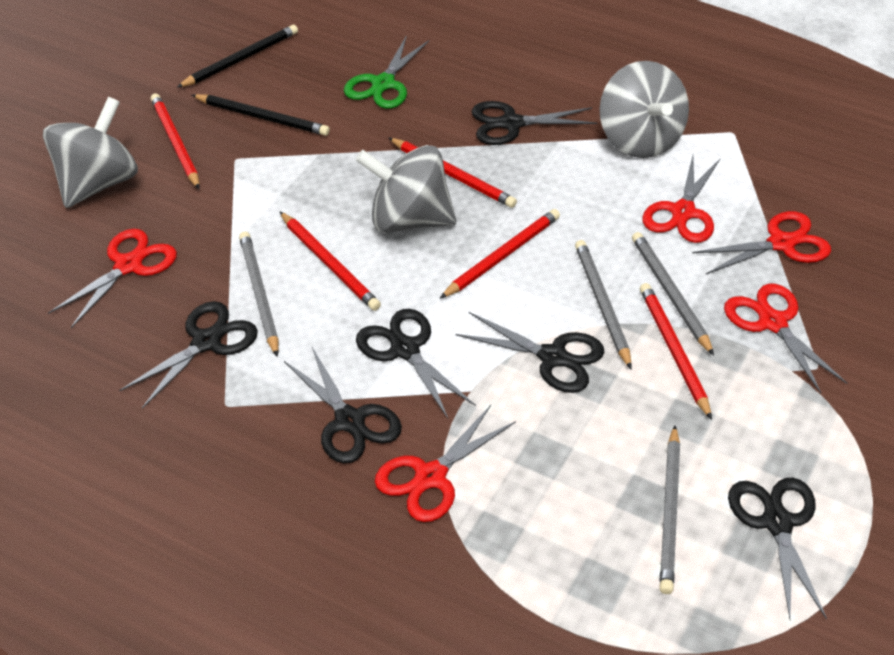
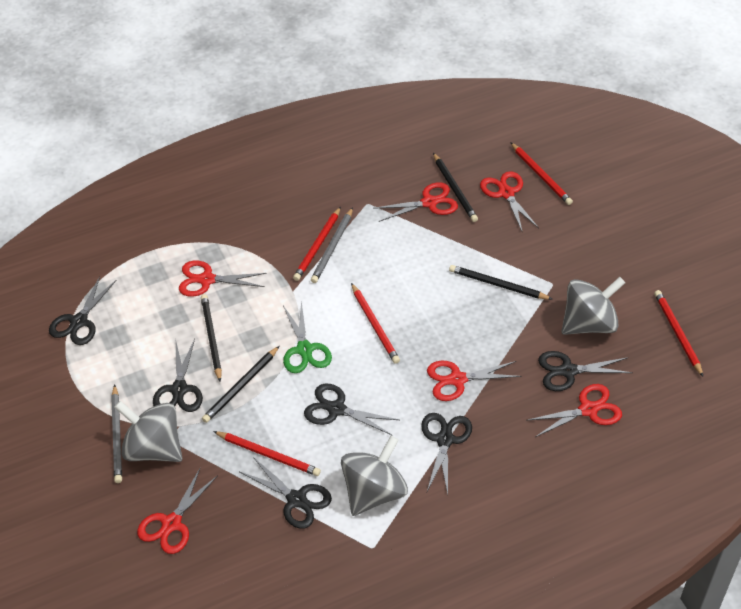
black pencil: 2 -> 4
grey pencil: 4 -> 2
red scissors: 5 -> 6

